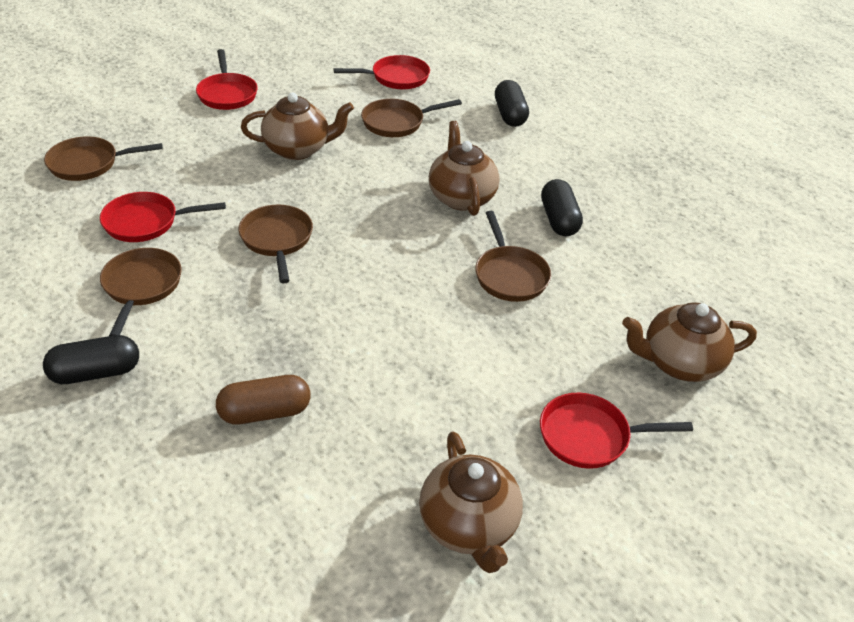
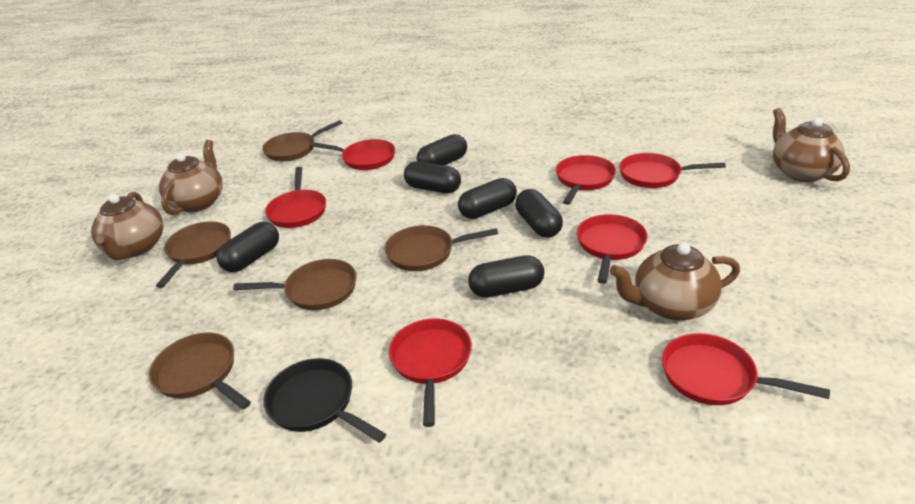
black capsule: 3 -> 6
black pan: 0 -> 1
brown capsule: 1 -> 0
red pan: 4 -> 7

